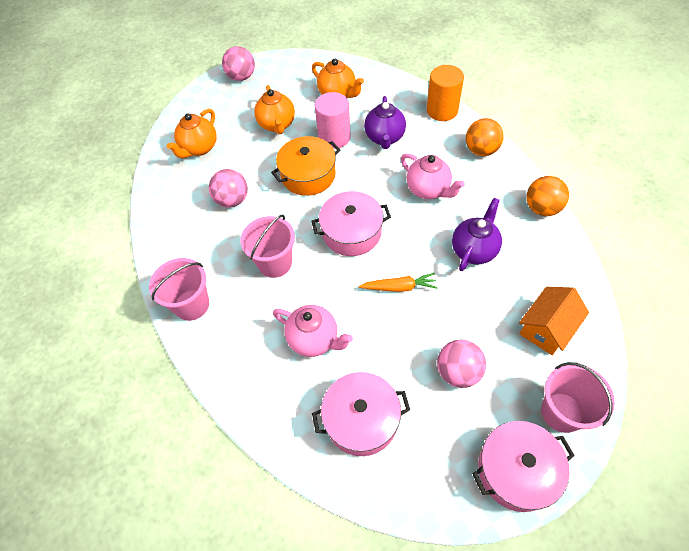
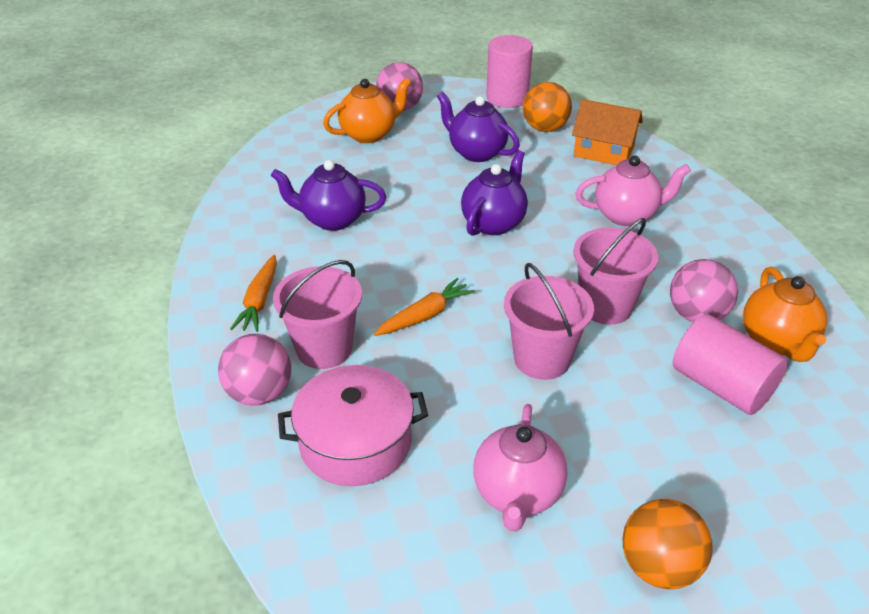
orange carrot: 1 -> 2
orange cylinder: 1 -> 0
orange pot: 1 -> 0
orange teapot: 3 -> 2
pink cylinder: 1 -> 2
pink pot: 3 -> 1
purple teapot: 2 -> 3

